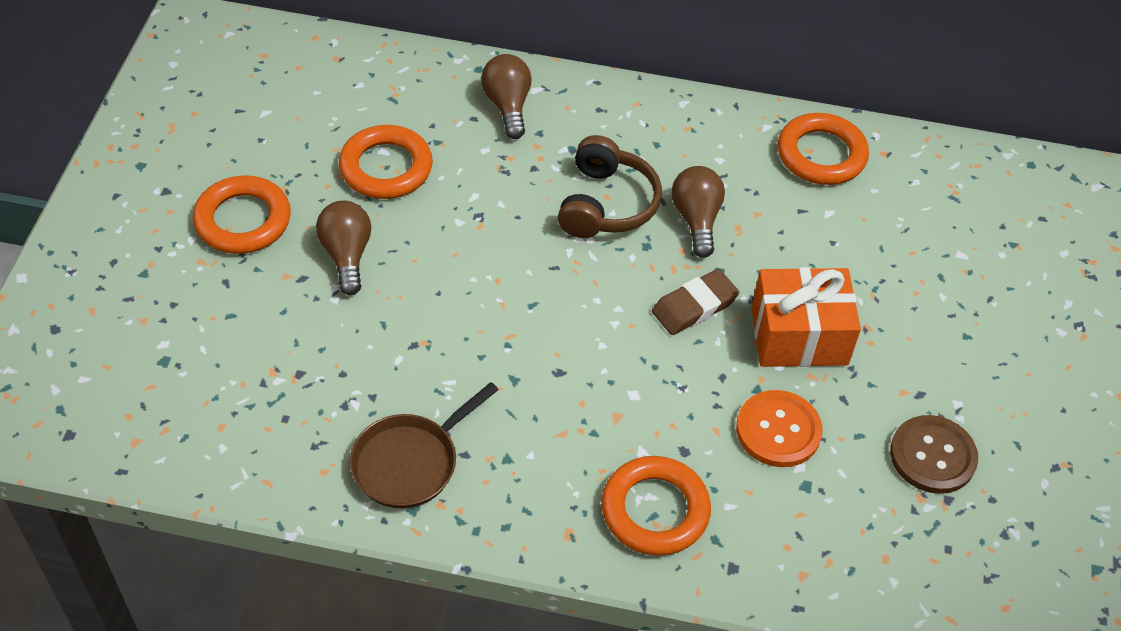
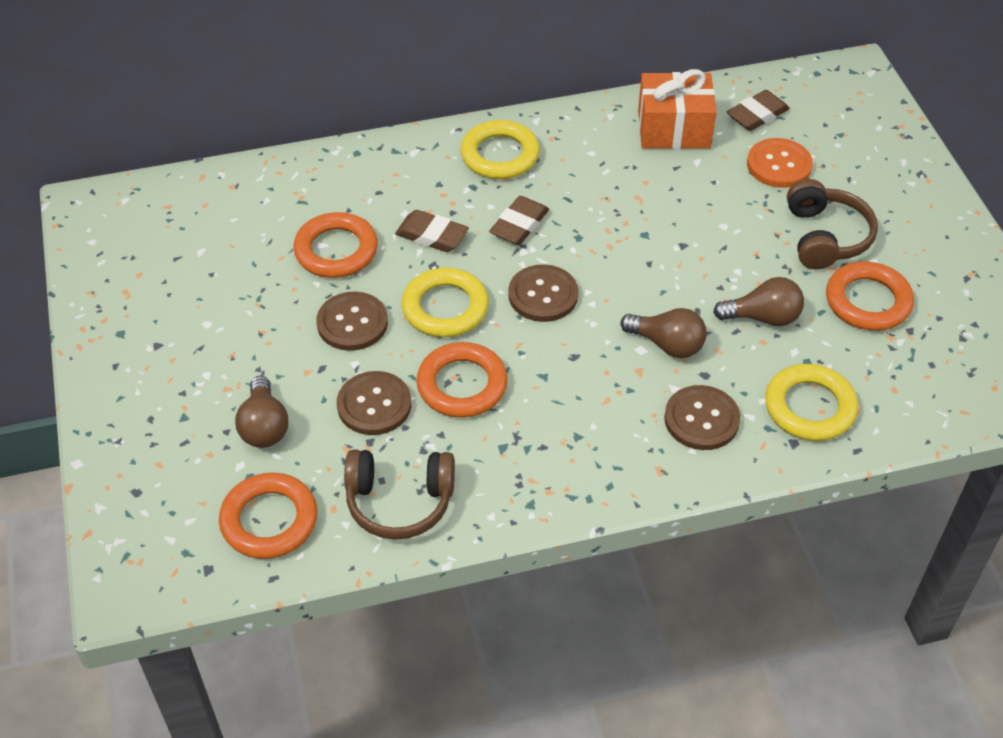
brown button: 1 -> 4
brown eraser: 1 -> 3
brown headphones: 1 -> 2
brown pan: 1 -> 0
yellow ring: 0 -> 3

